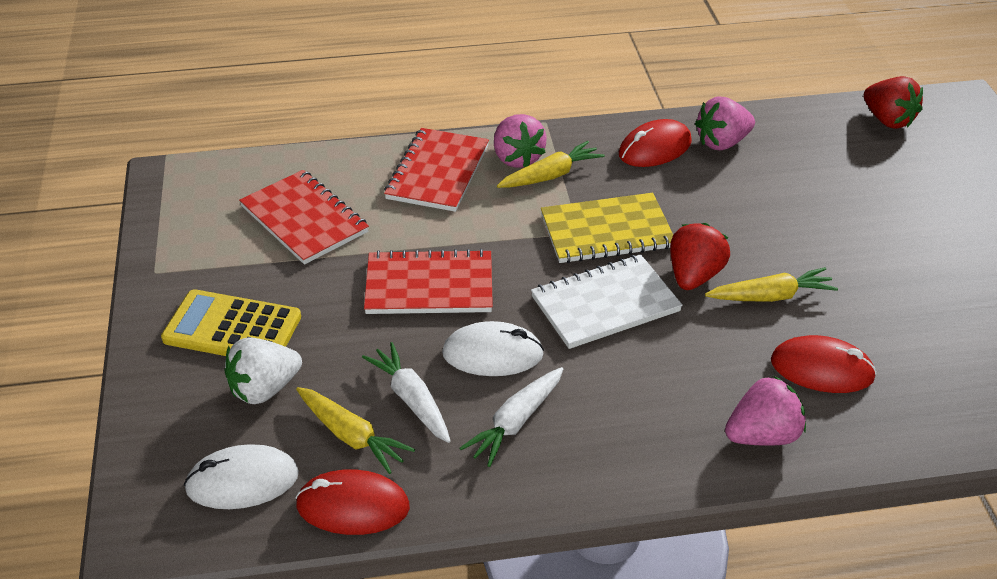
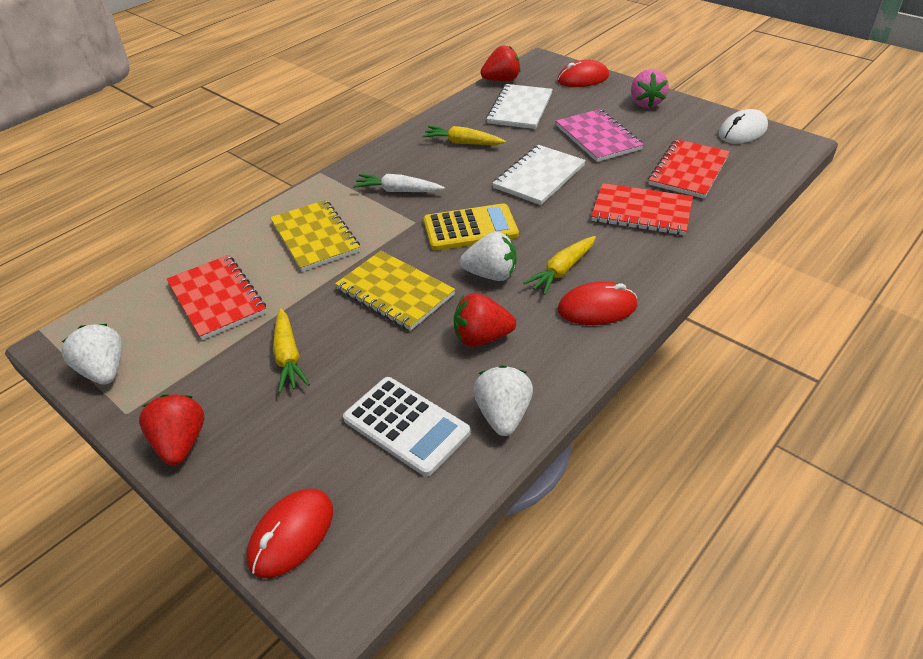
pink notebook: 0 -> 1
pink strawberry: 3 -> 1
red strawberry: 2 -> 3
white calculator: 0 -> 1
white carrot: 2 -> 1
white mouse: 2 -> 1
white notebook: 1 -> 2
white strawberry: 1 -> 3
yellow notebook: 1 -> 2

